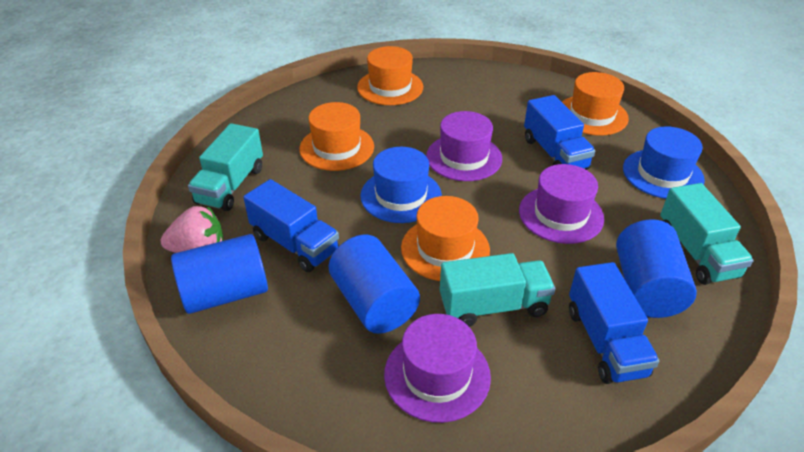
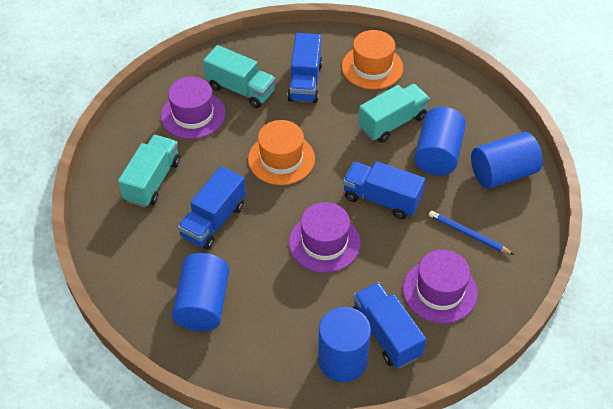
blue cylinder: 3 -> 4
blue hat: 2 -> 0
blue pencil: 0 -> 1
blue truck: 3 -> 4
orange hat: 4 -> 2
pink strawberry: 1 -> 0

